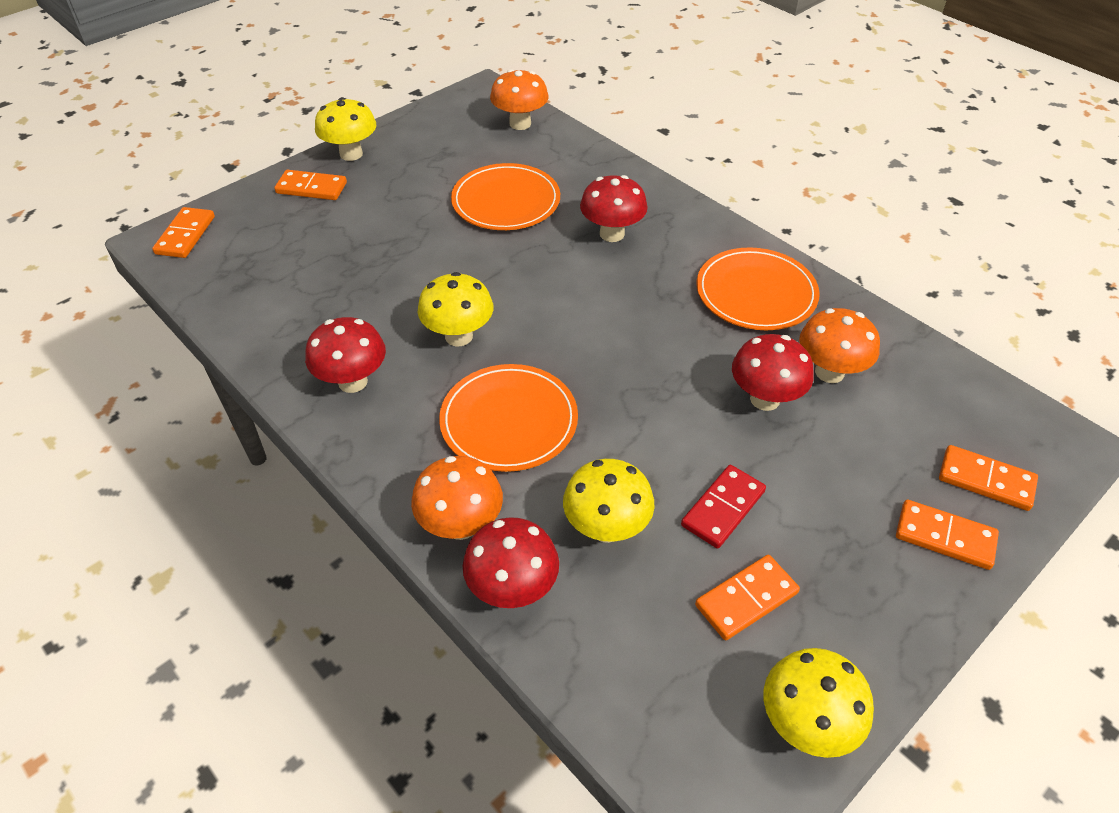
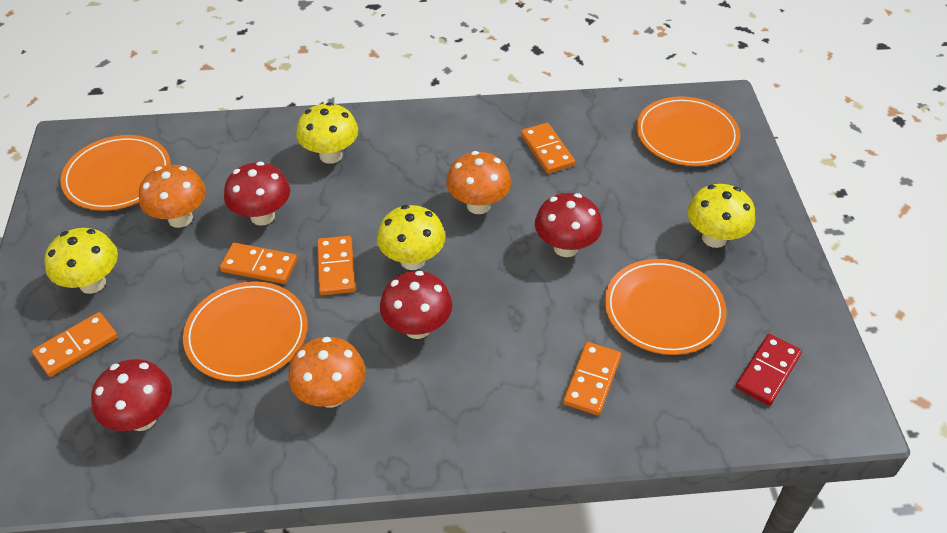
orange plate: 3 -> 4

